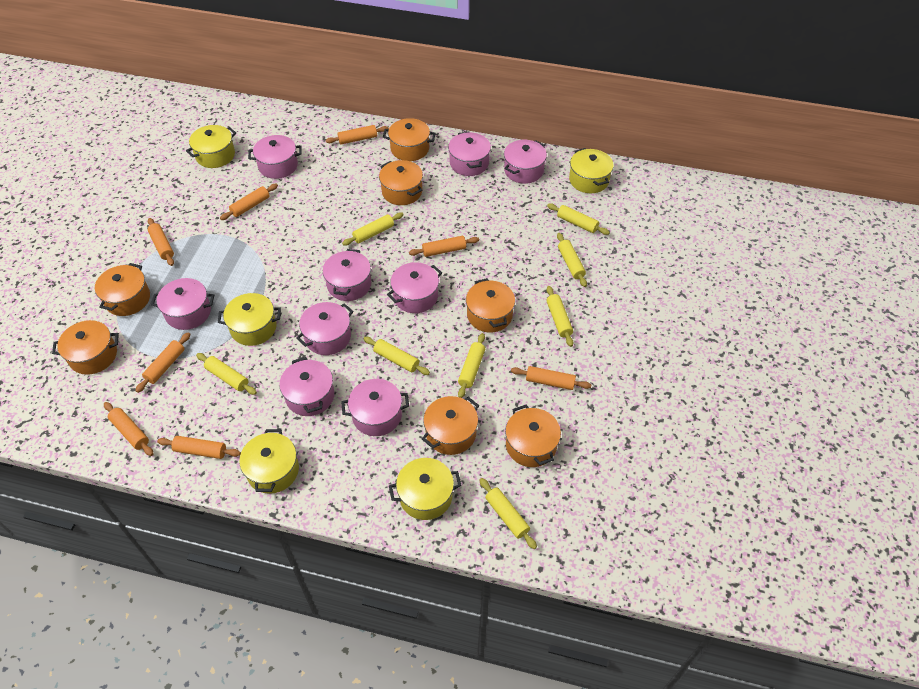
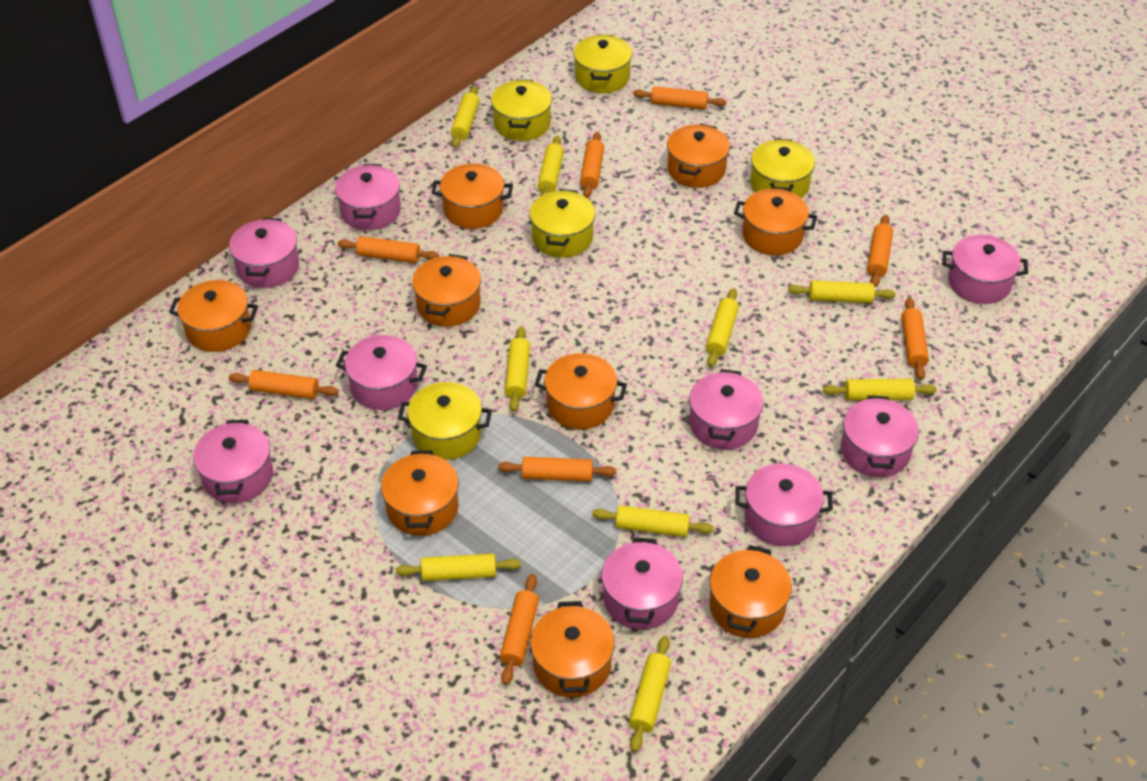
orange pot: 7 -> 9
yellow rolling pin: 8 -> 9

